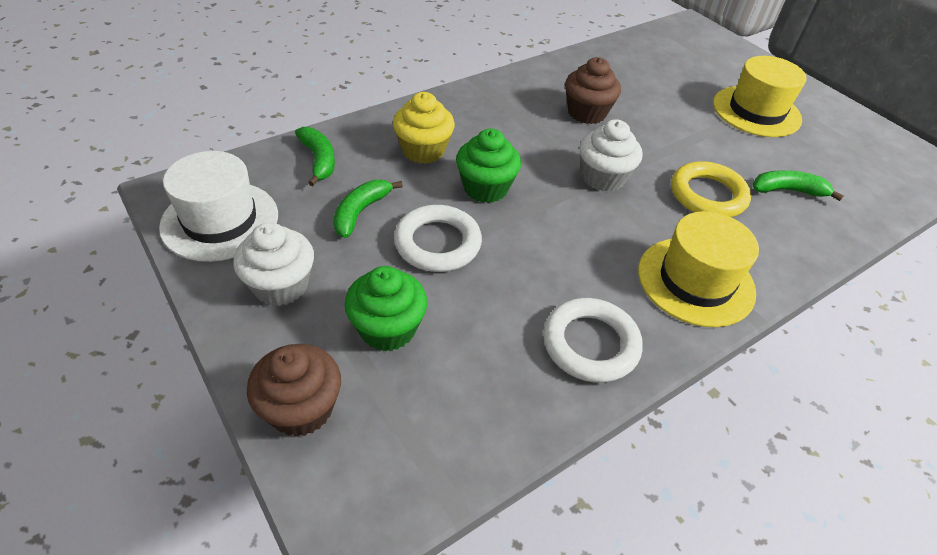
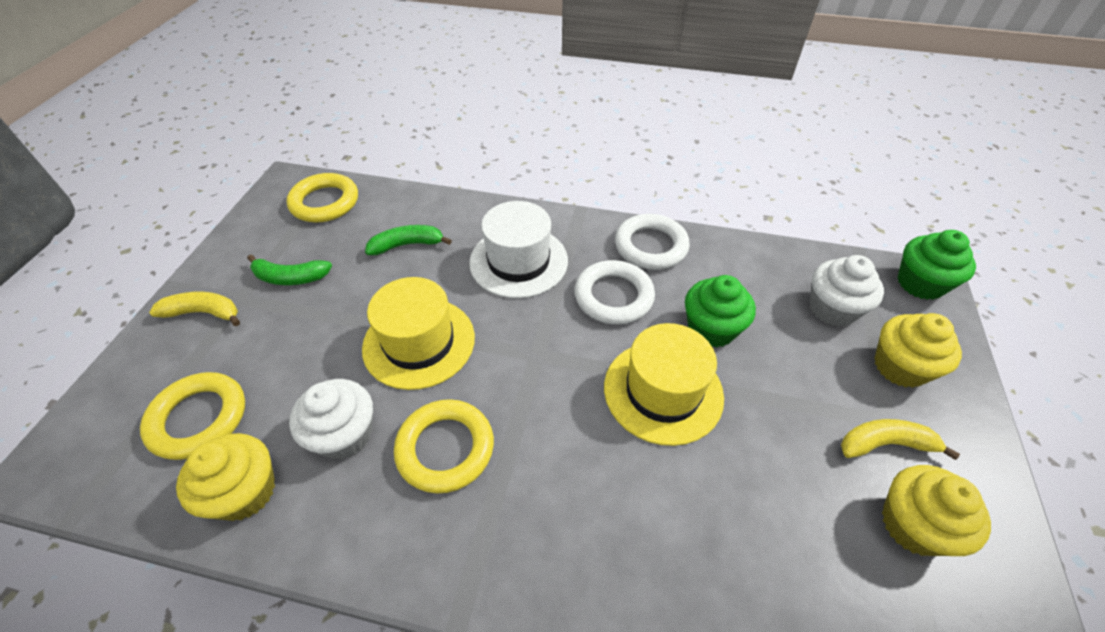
brown cupcake: 2 -> 0
green banana: 3 -> 2
yellow banana: 0 -> 2
yellow cupcake: 1 -> 3
yellow ring: 1 -> 3

